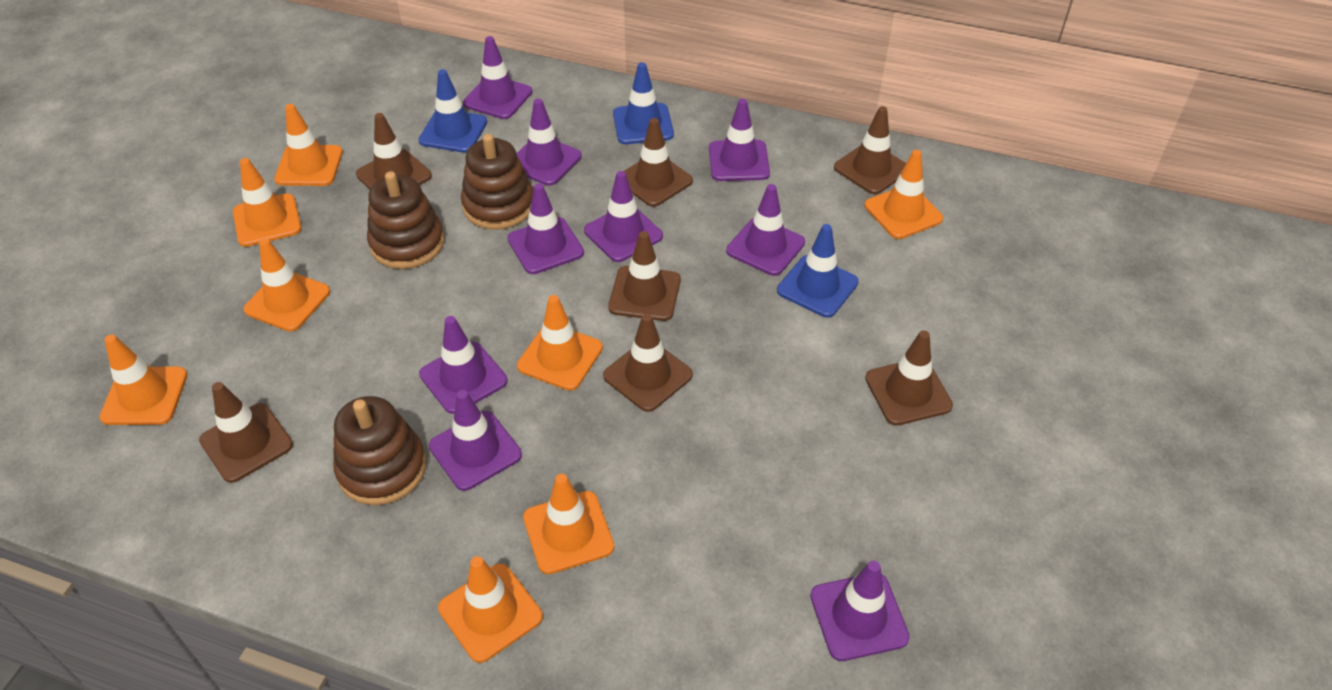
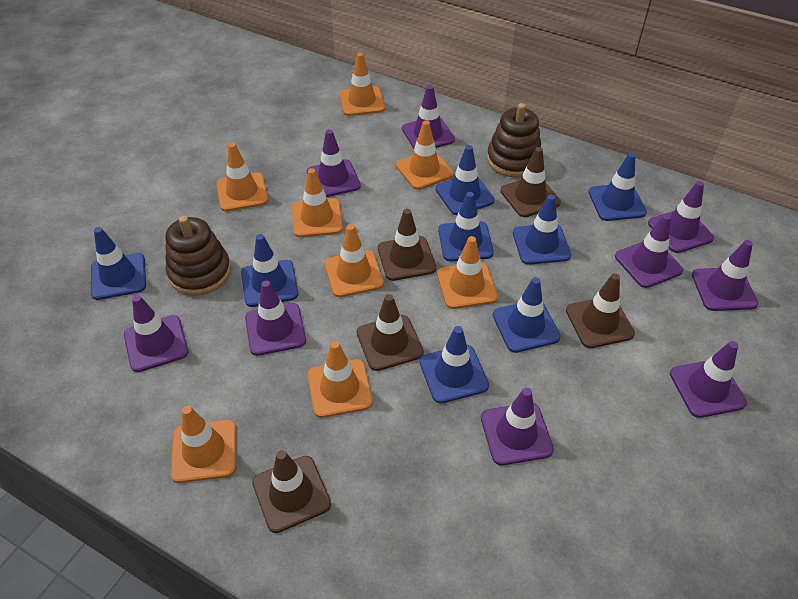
blue traffic cone: 3 -> 8
brown stacking toy: 3 -> 2
brown traffic cone: 7 -> 5

